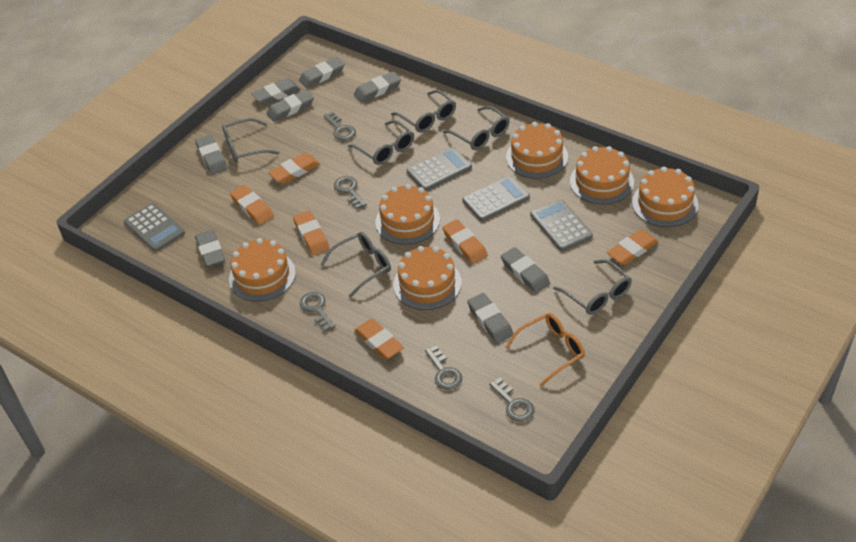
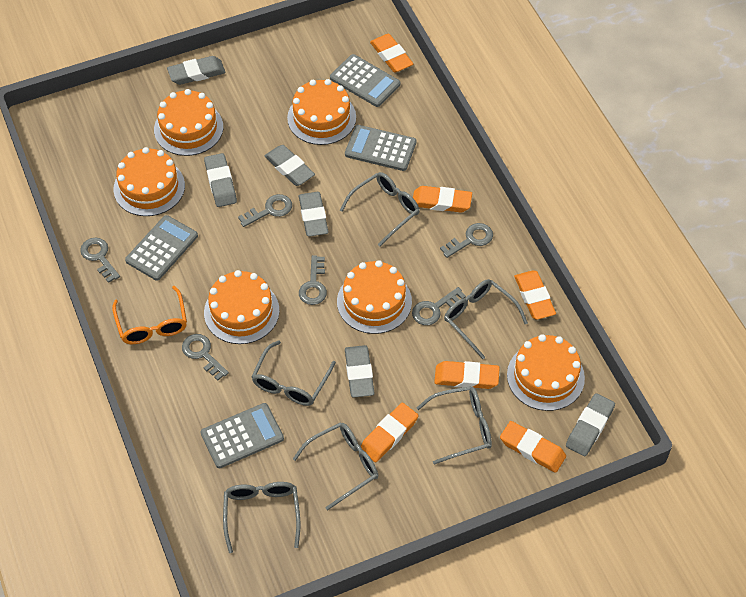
grey eraser: 8 -> 6
grey key: 5 -> 6

